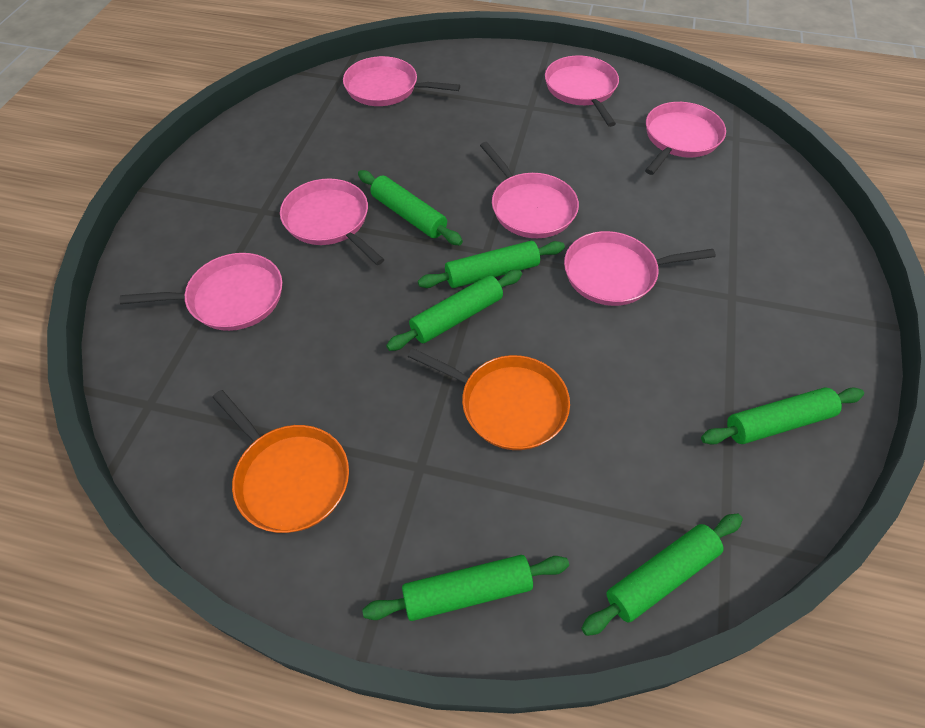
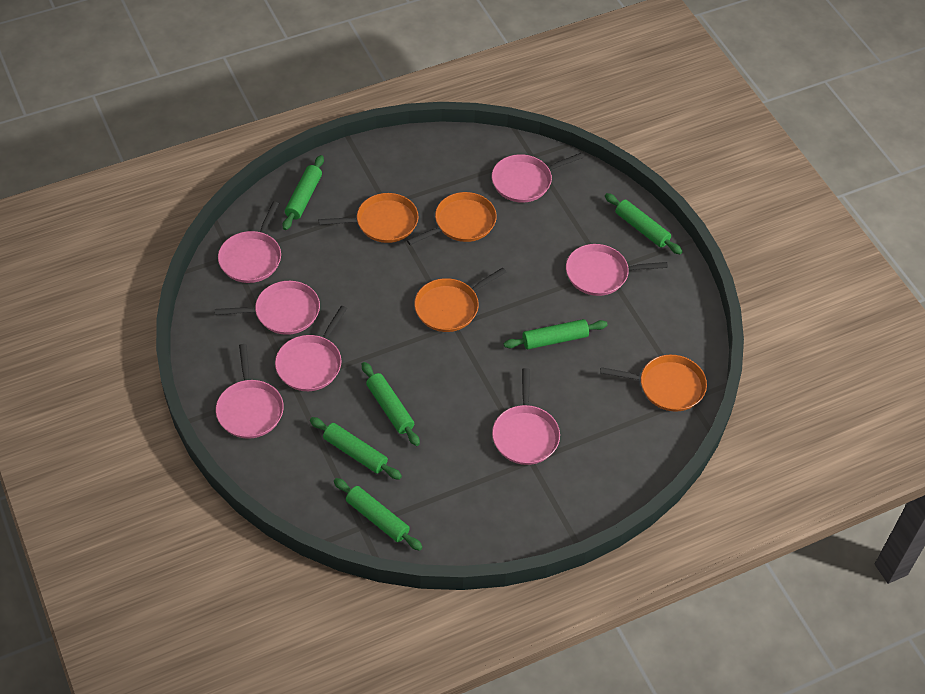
orange pan: 2 -> 4

